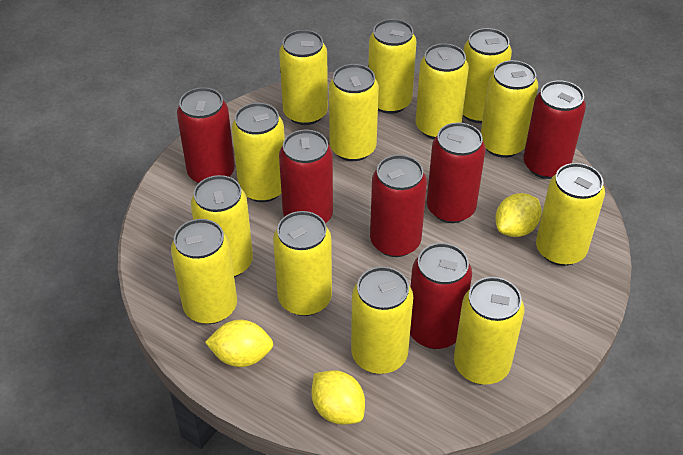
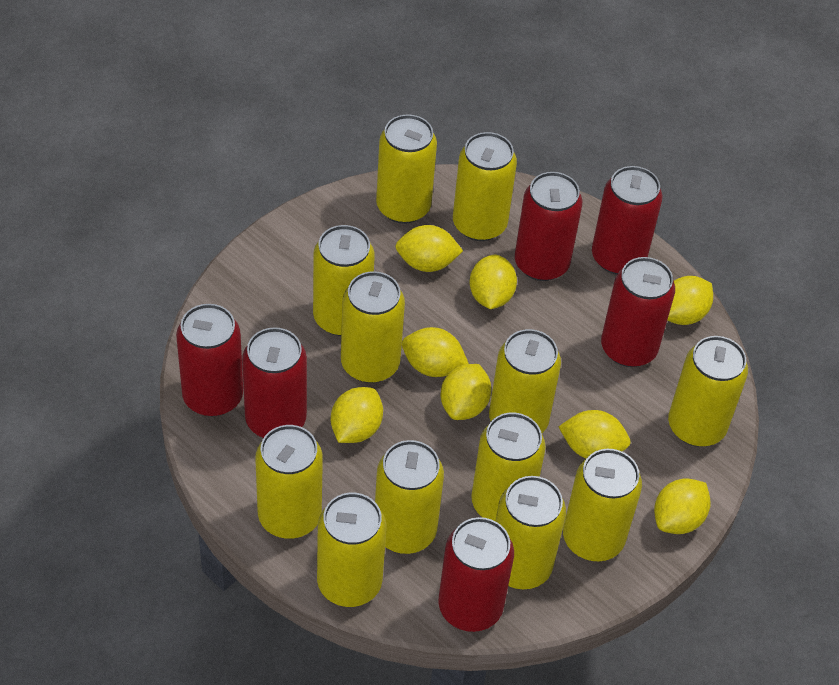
yellow can: 13 -> 12
yellow lemon: 3 -> 8

